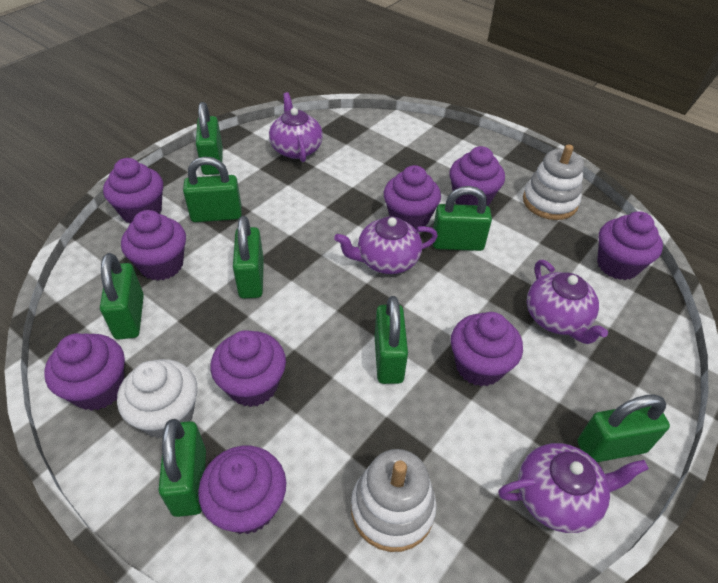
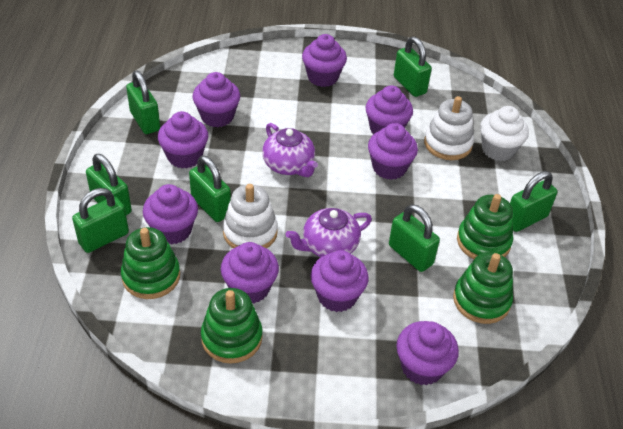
green padlock: 8 -> 7
green stacking toy: 0 -> 4
purple teapot: 4 -> 2

